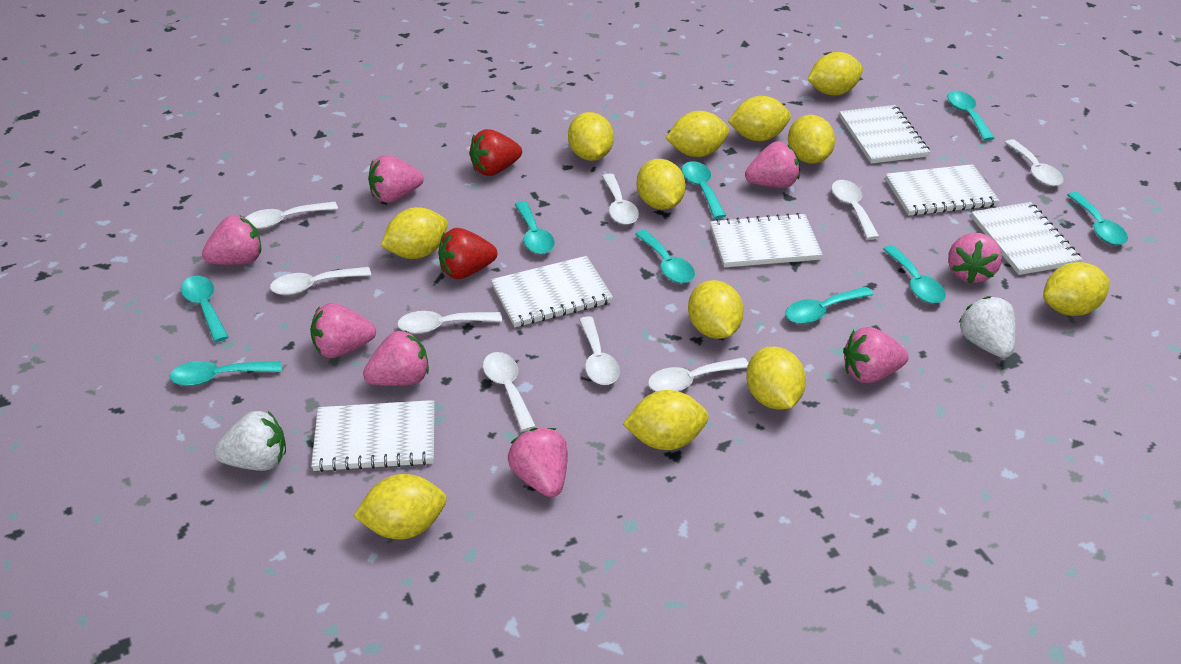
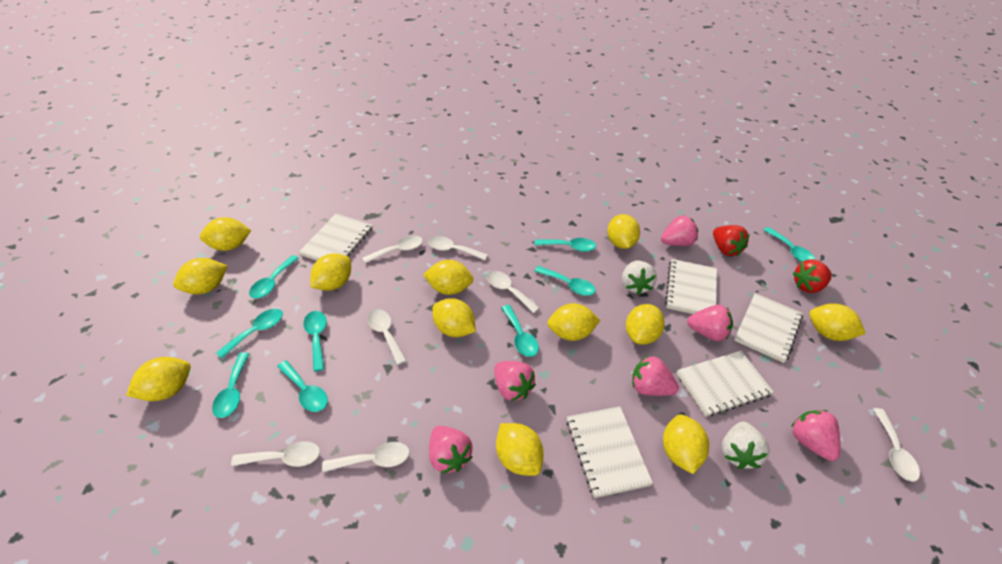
pink strawberry: 8 -> 6
white notebook: 6 -> 5
white spoon: 9 -> 7

